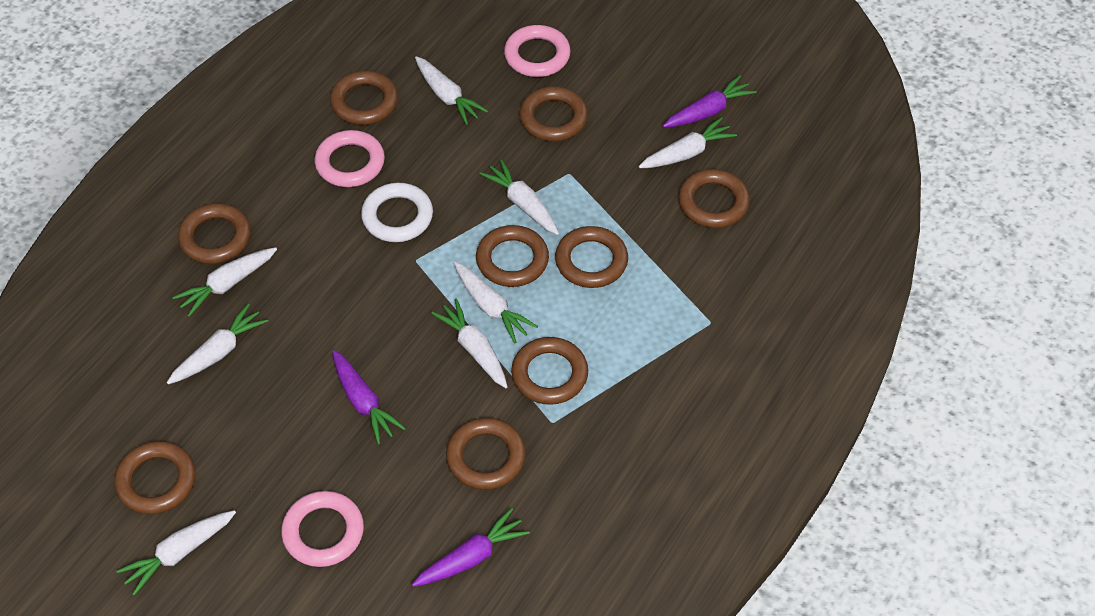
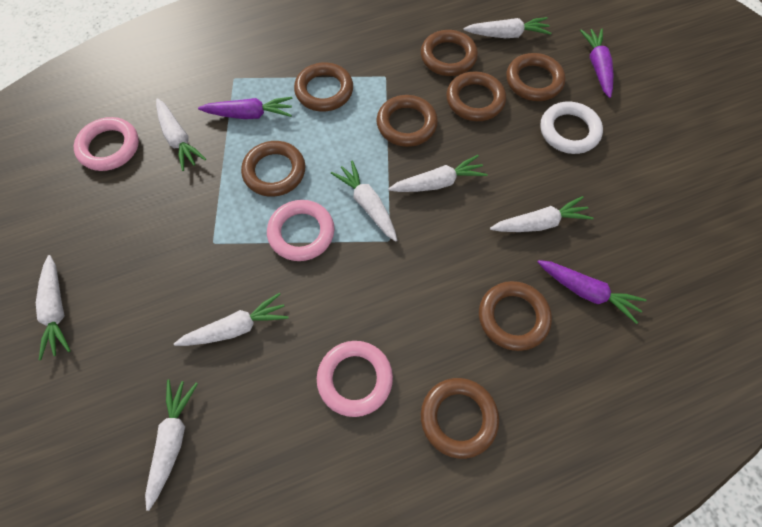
brown ring: 9 -> 8

